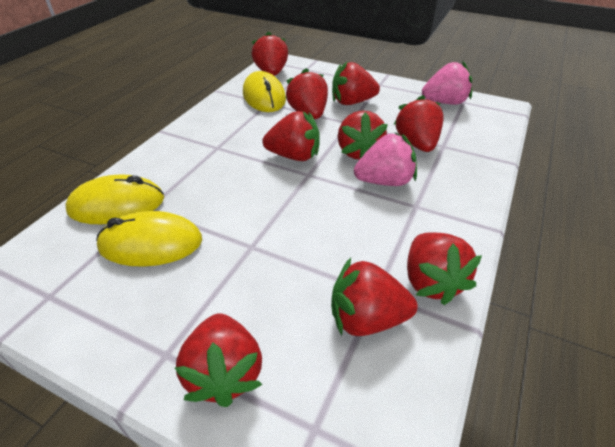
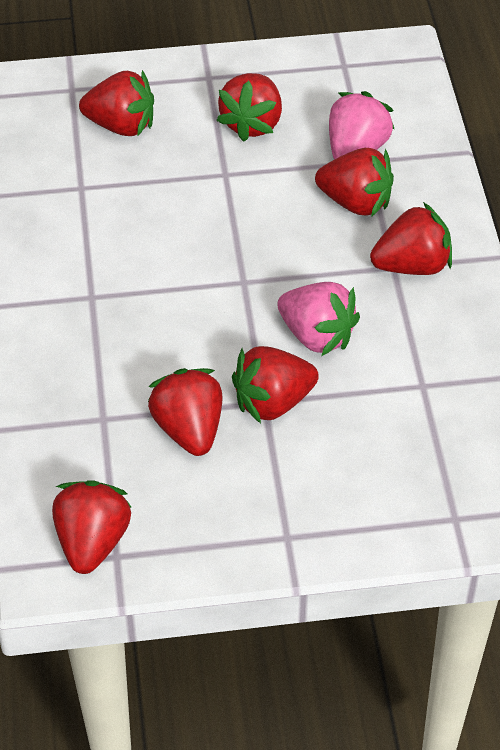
red strawberry: 9 -> 7
yellow mouse: 3 -> 0

